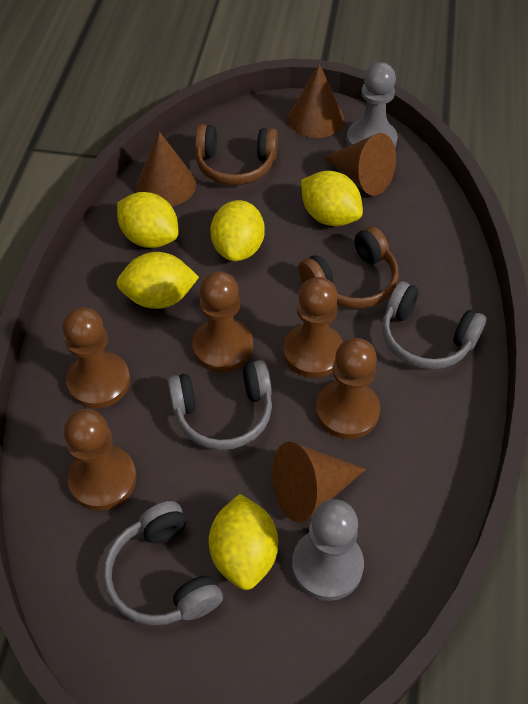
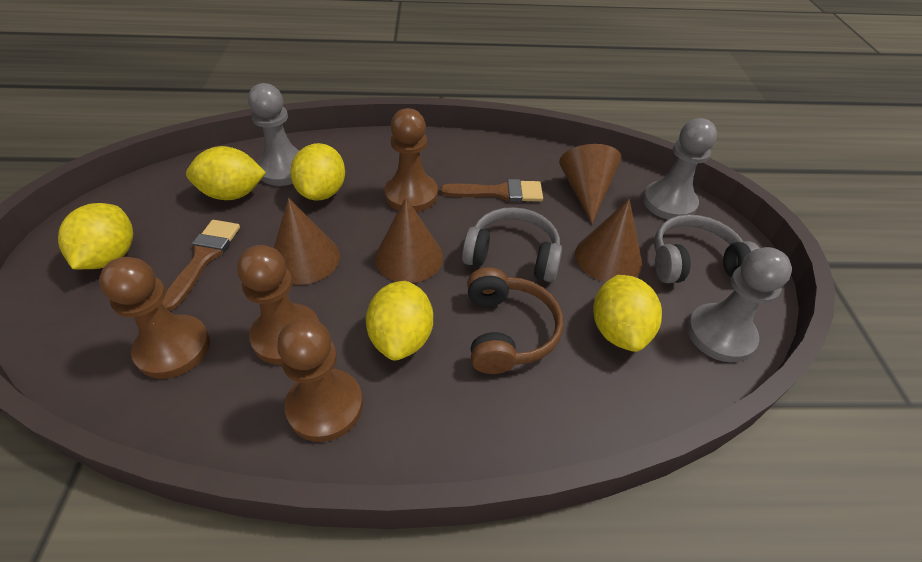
brown brush: 0 -> 2
brown headphones: 2 -> 1
brown pawn: 5 -> 4
grey headphones: 3 -> 2
grey pawn: 2 -> 3

